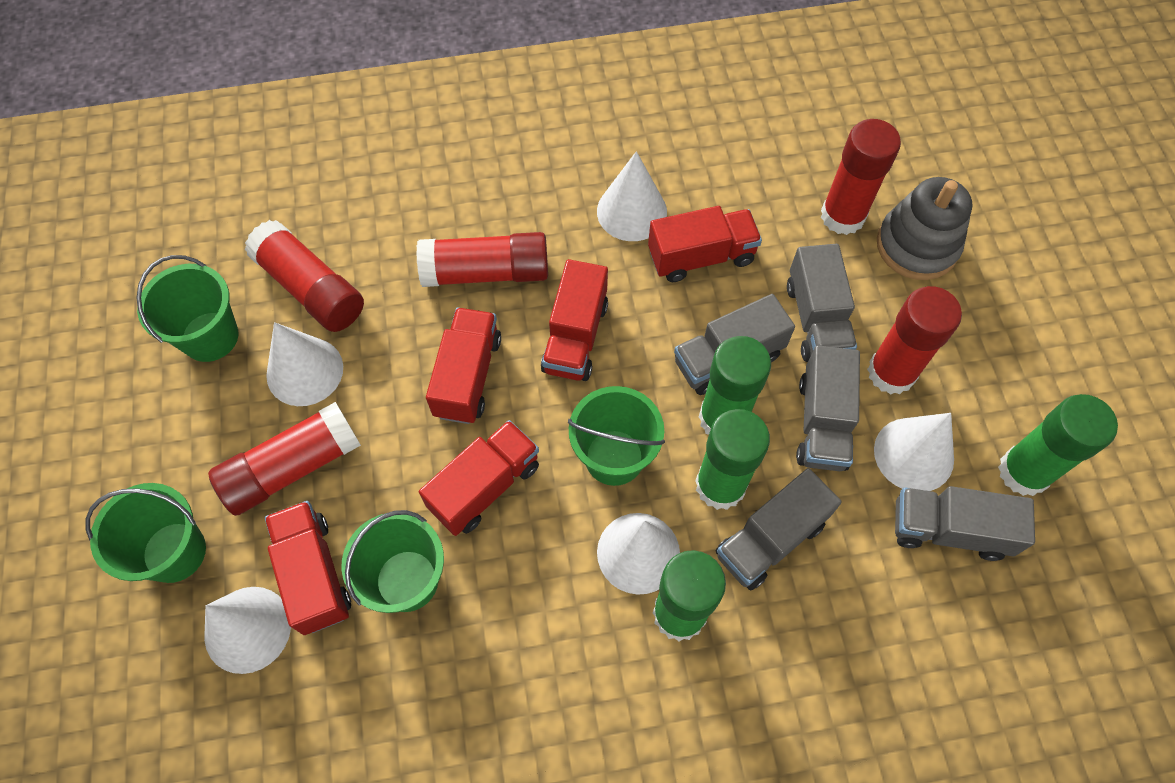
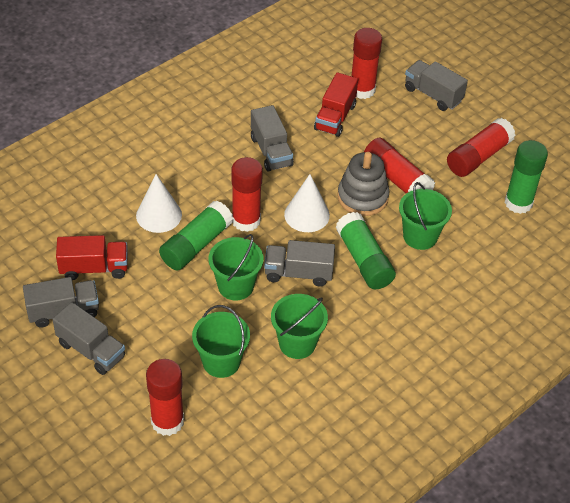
green glue stick: 4 -> 3
red truck: 5 -> 2
white cone: 5 -> 2

